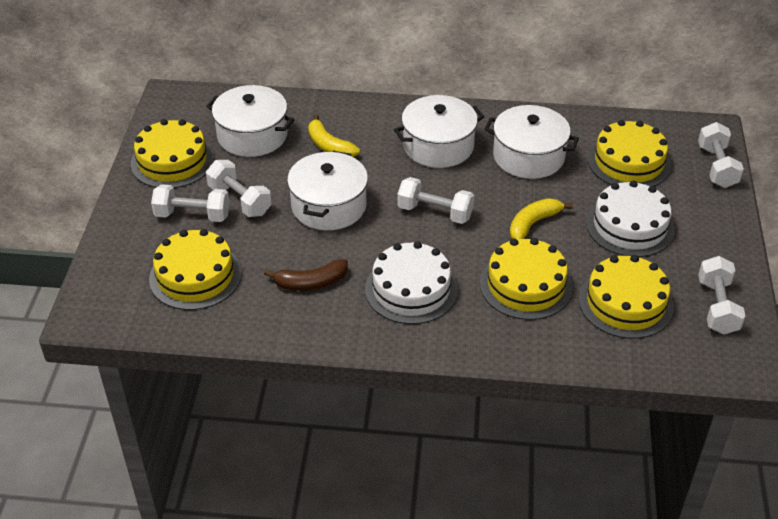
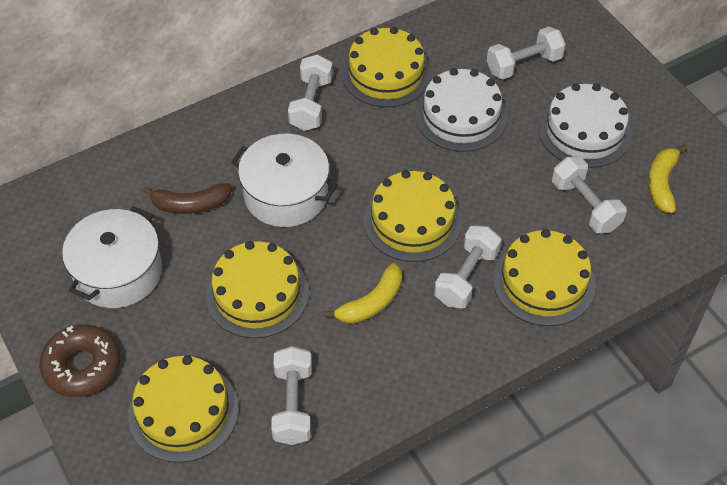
brown donut: 0 -> 1
white pot: 4 -> 2

